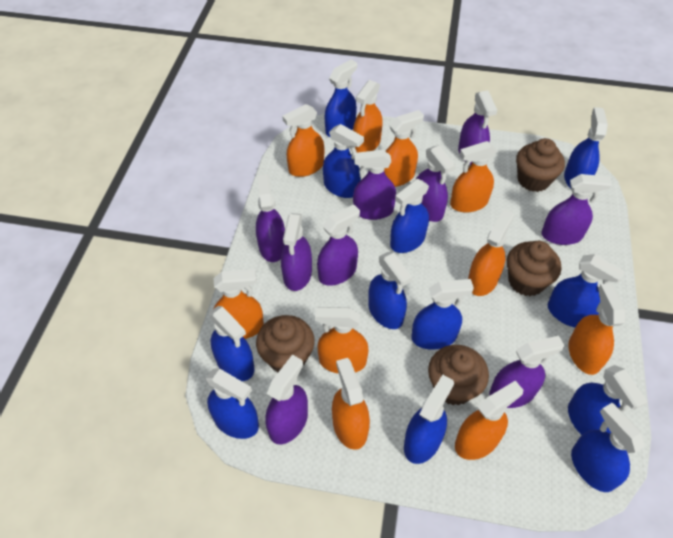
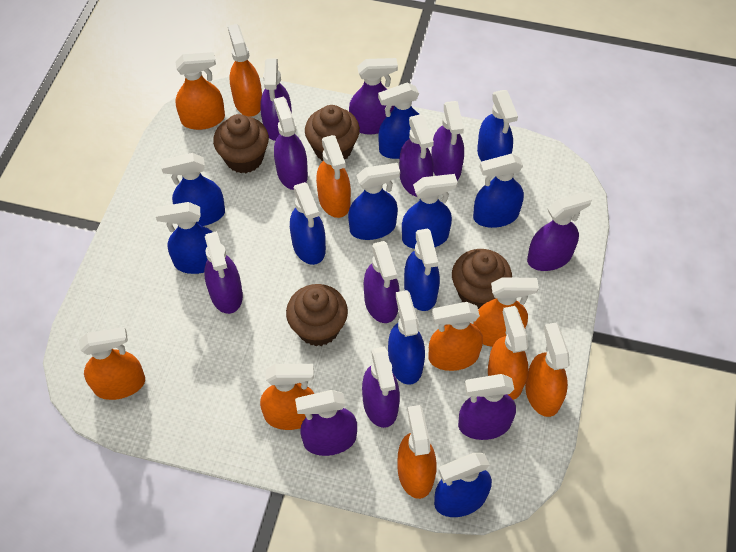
blue spray bottle: 12 -> 11
purple spray bottle: 9 -> 11

